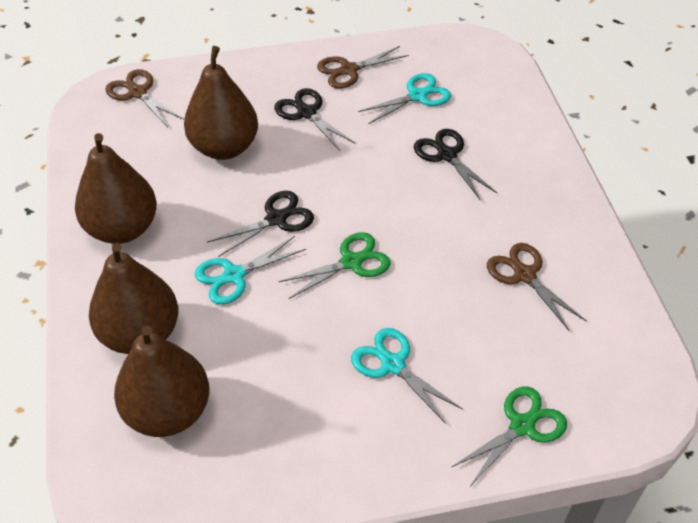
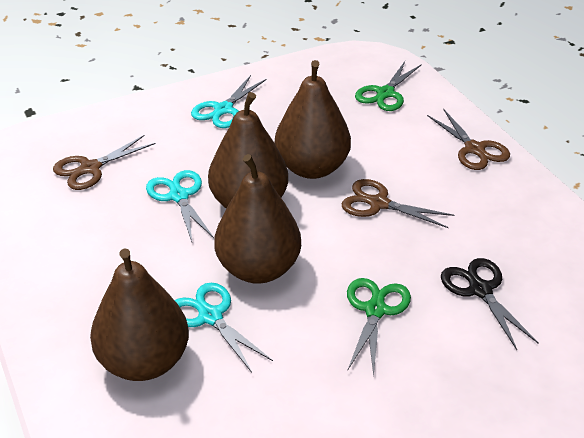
black scissors: 3 -> 1

